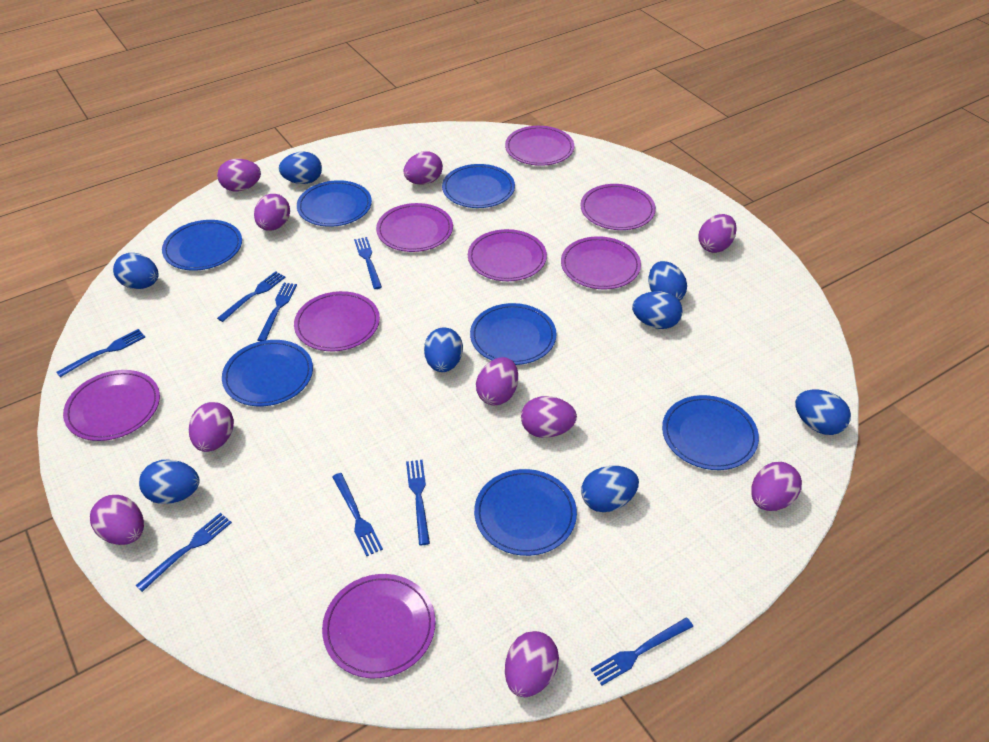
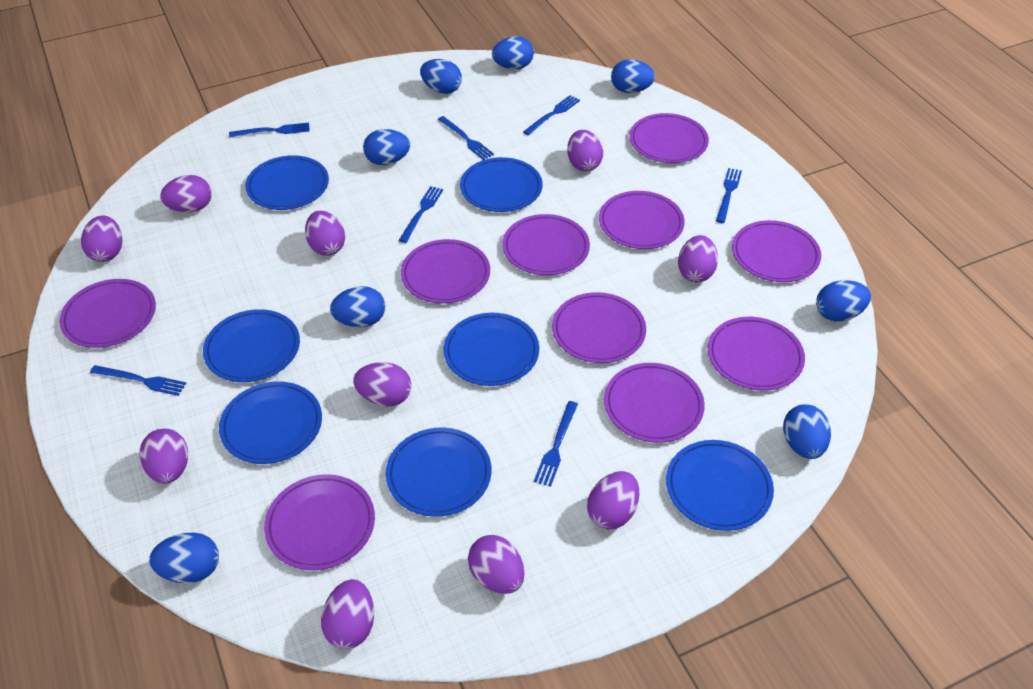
blue fork: 8 -> 7
purple plate: 8 -> 10

